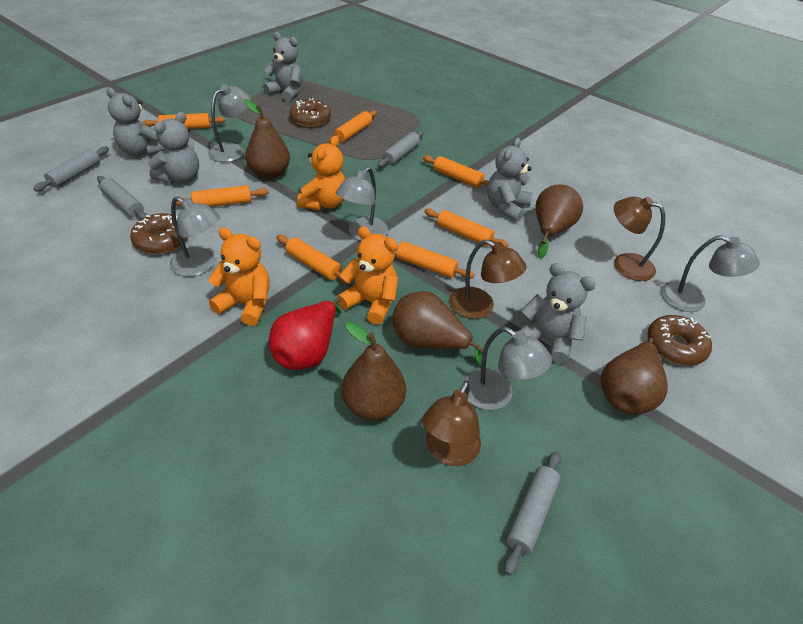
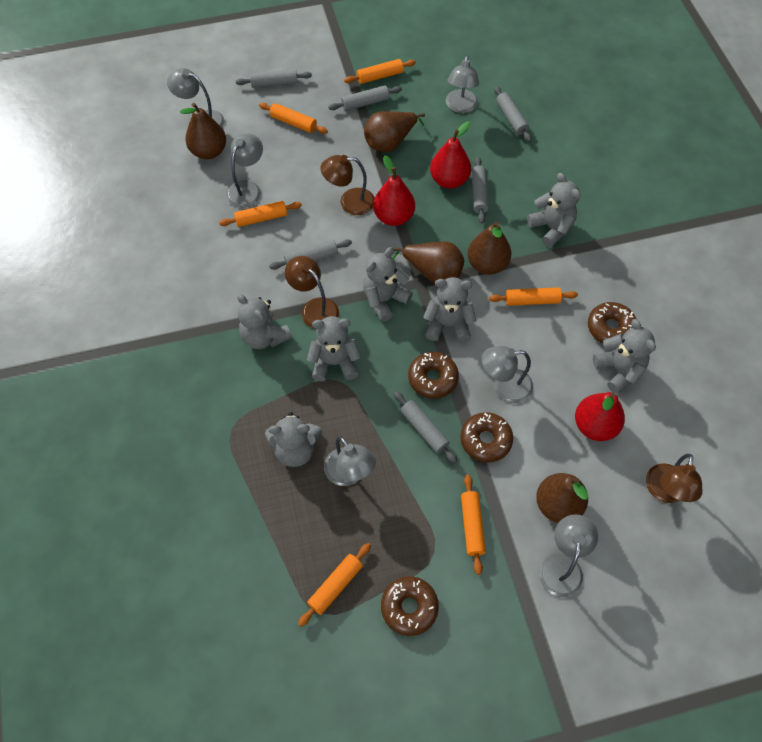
brown donut: 3 -> 4
grey lamp: 5 -> 6
grey rolling pin: 4 -> 6
grey teddy bear: 5 -> 7
orange rolling pin: 7 -> 6
orange teddy bear: 3 -> 0
red pear: 1 -> 3

